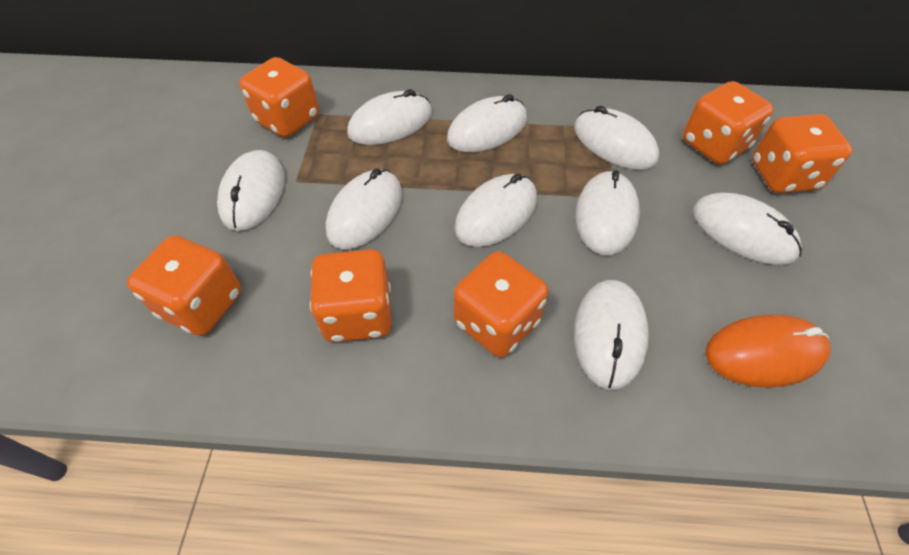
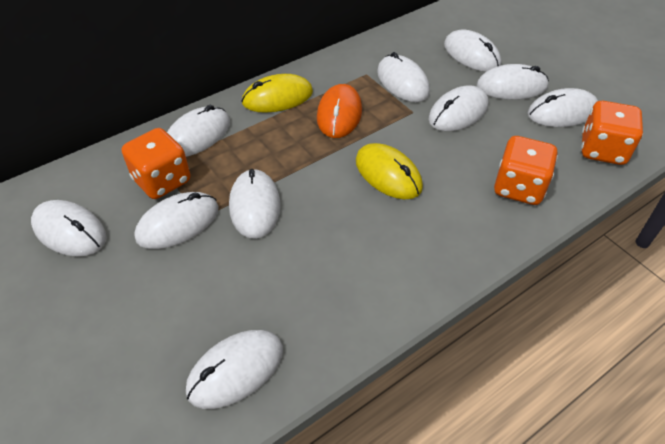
orange dice: 6 -> 3
white mouse: 9 -> 10
yellow mouse: 0 -> 2

